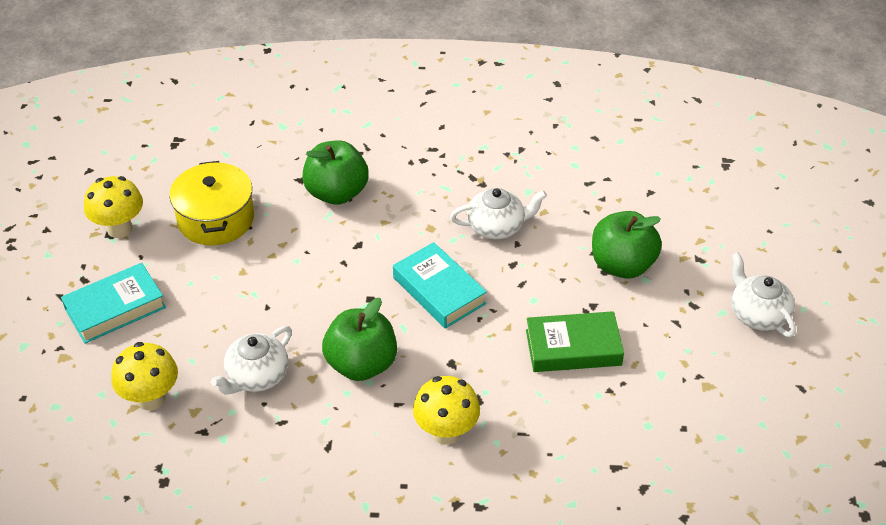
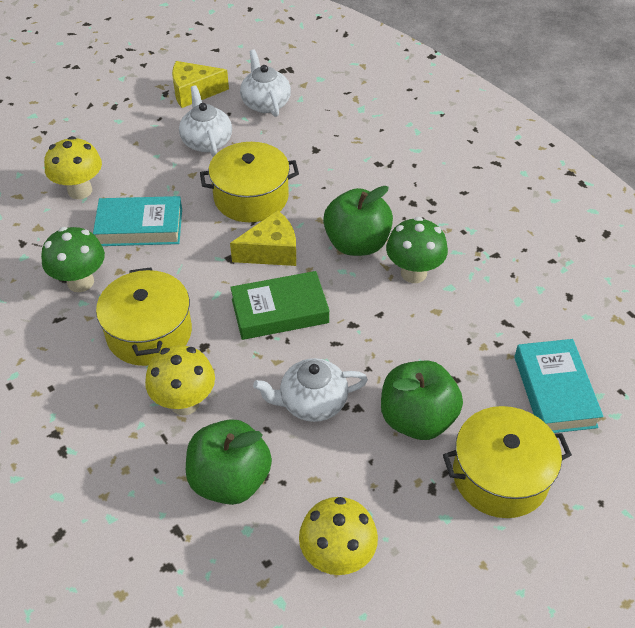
green mushroom: 0 -> 2
yellow cheese: 0 -> 2
yellow pot: 1 -> 3

